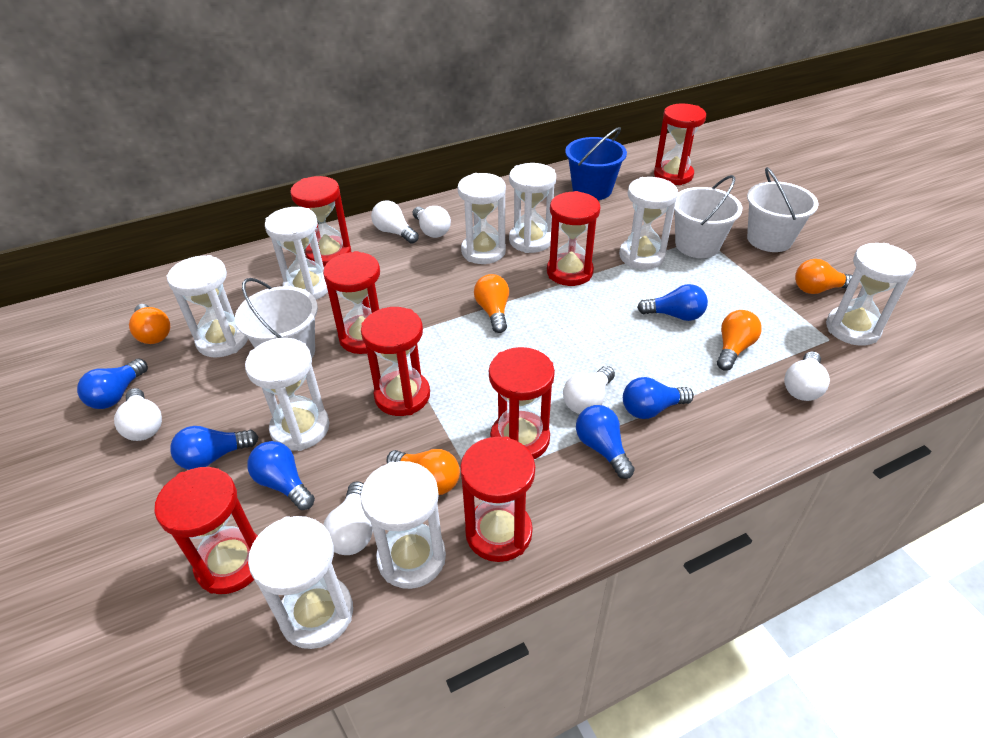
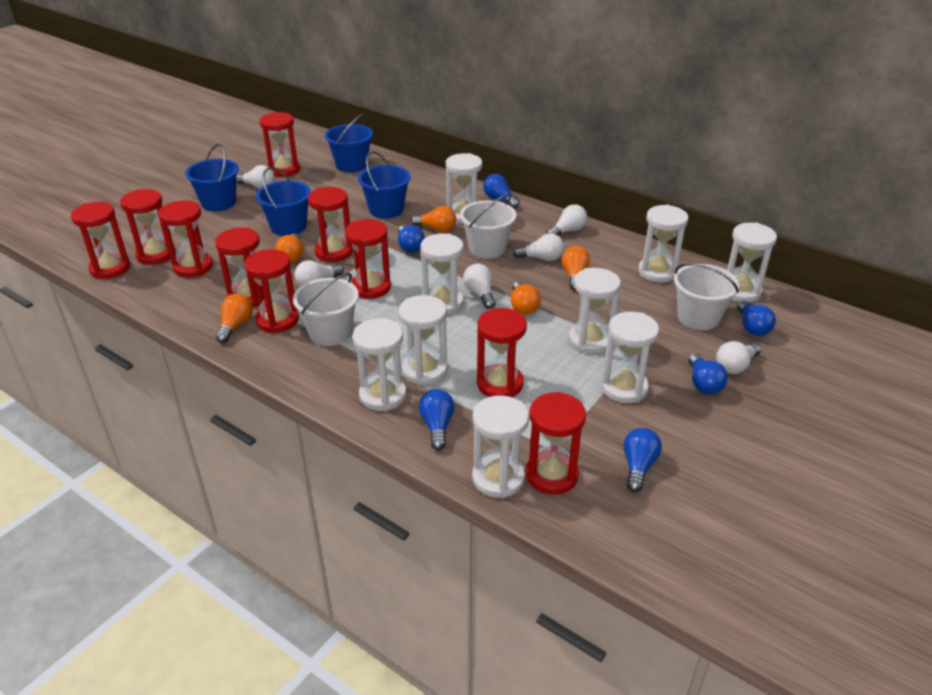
blue bucket: 1 -> 4
red hourglass: 8 -> 10

